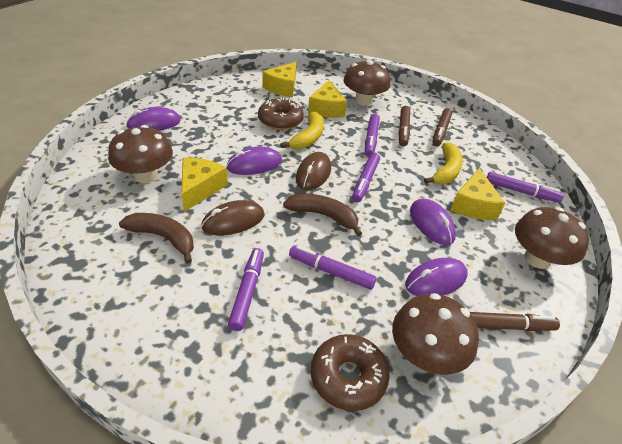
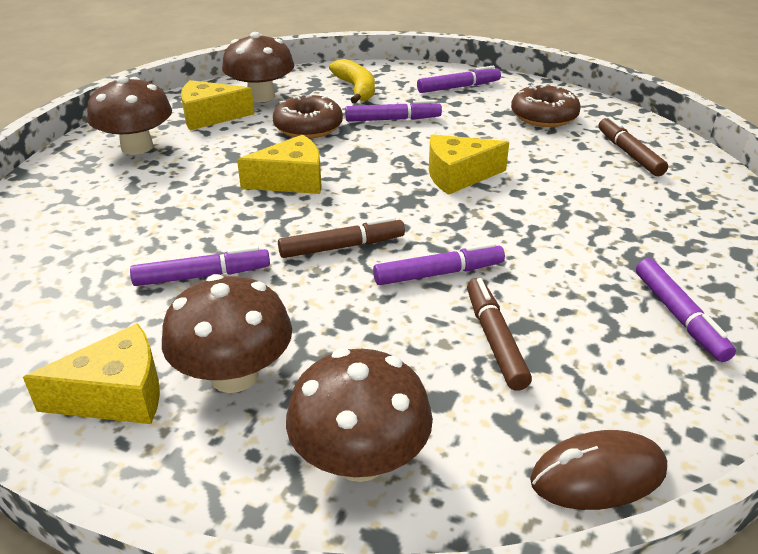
brown banana: 2 -> 0
brown mouse: 2 -> 1
purple mouse: 4 -> 0
yellow banana: 2 -> 1

